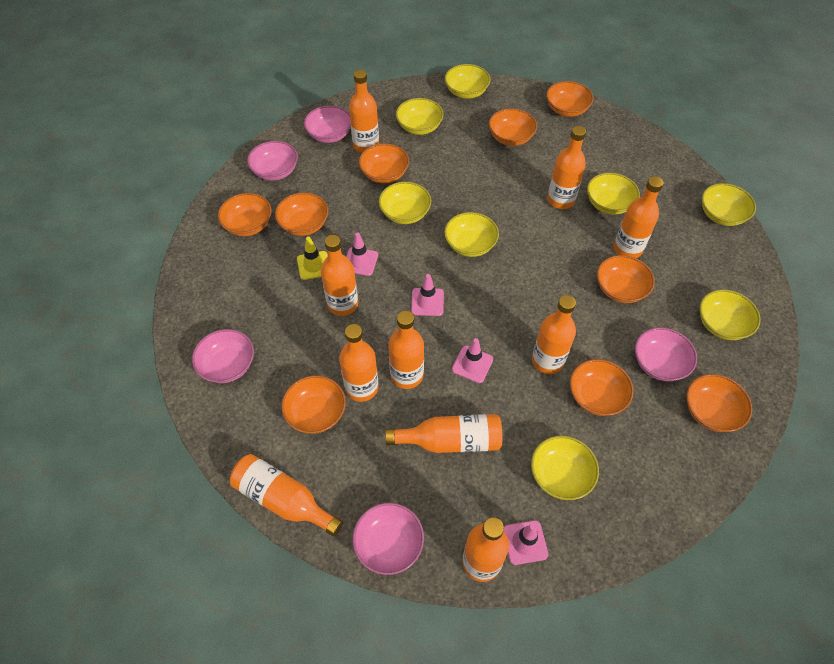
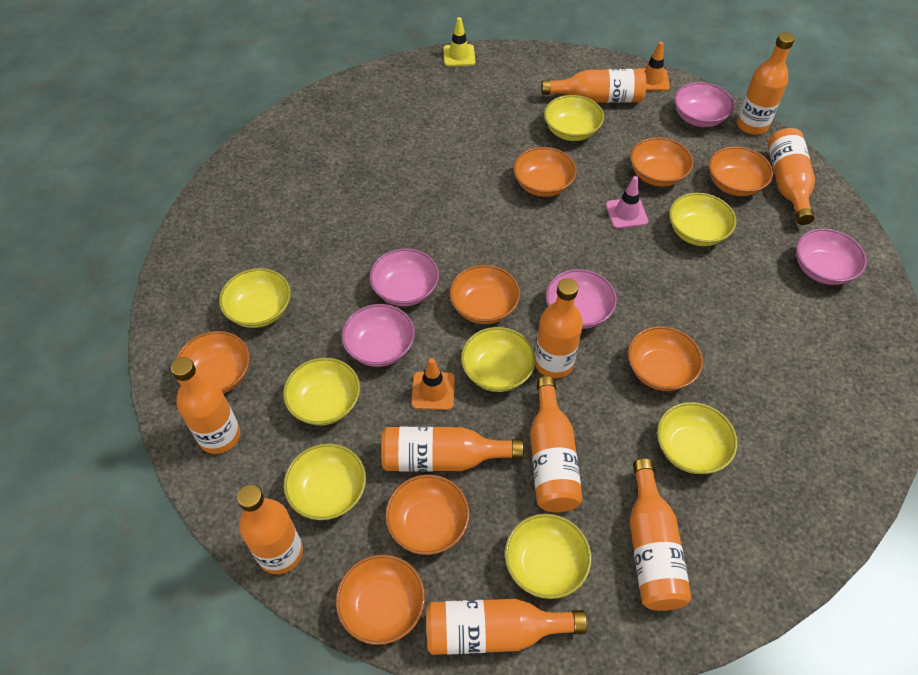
orange bowl: 9 -> 8
orange traffic cone: 0 -> 2
pink traffic cone: 4 -> 1

